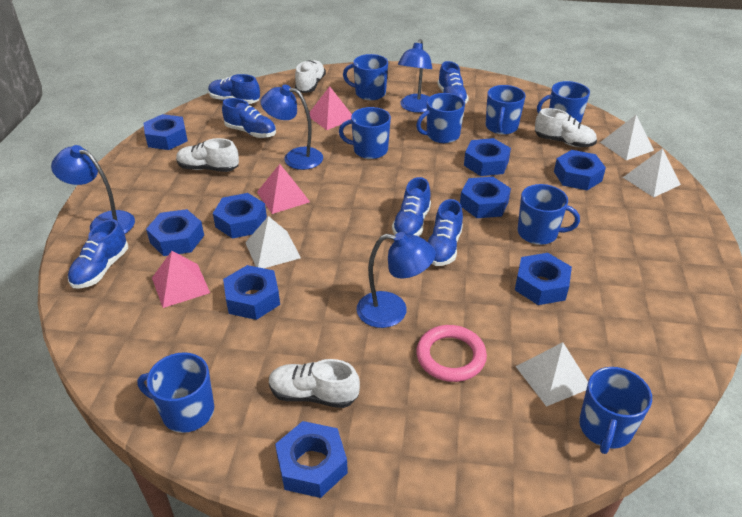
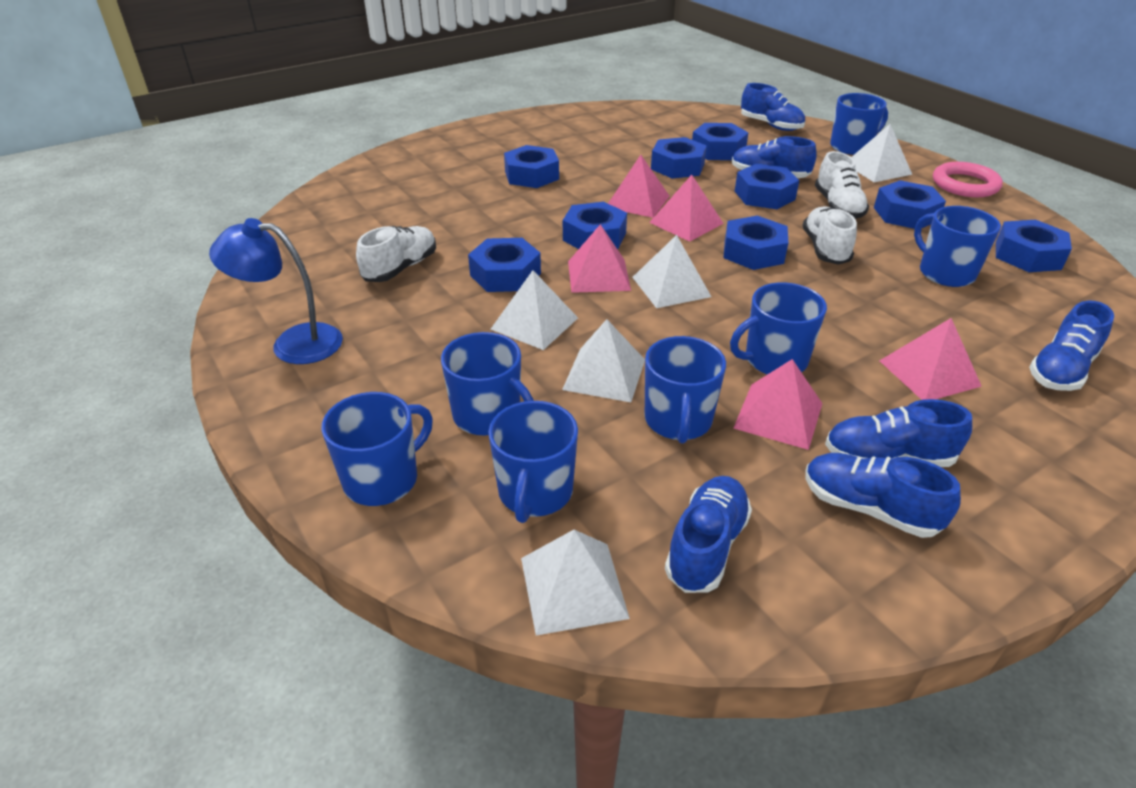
blue lamp: 4 -> 1
blue mug: 8 -> 7
pink pyramid: 3 -> 5
white pyramid: 4 -> 5
white shoe: 4 -> 3

